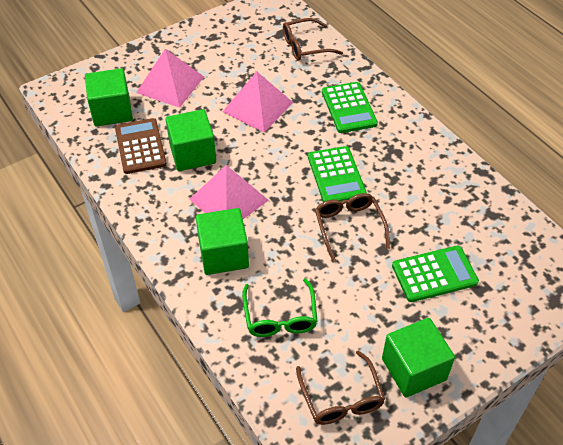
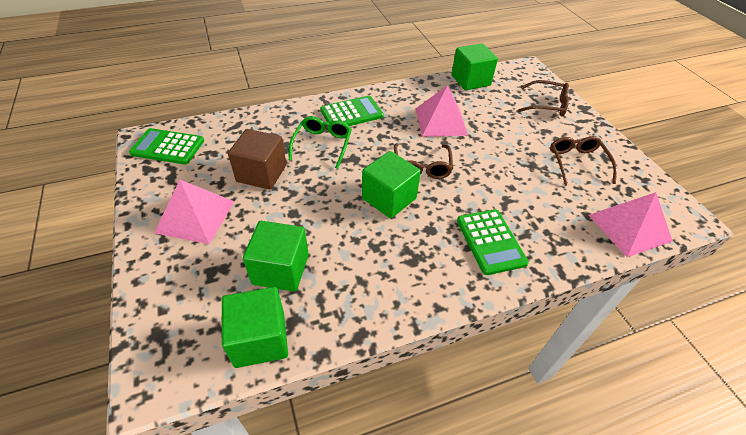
brown calculator: 1 -> 0
brown cube: 0 -> 1

